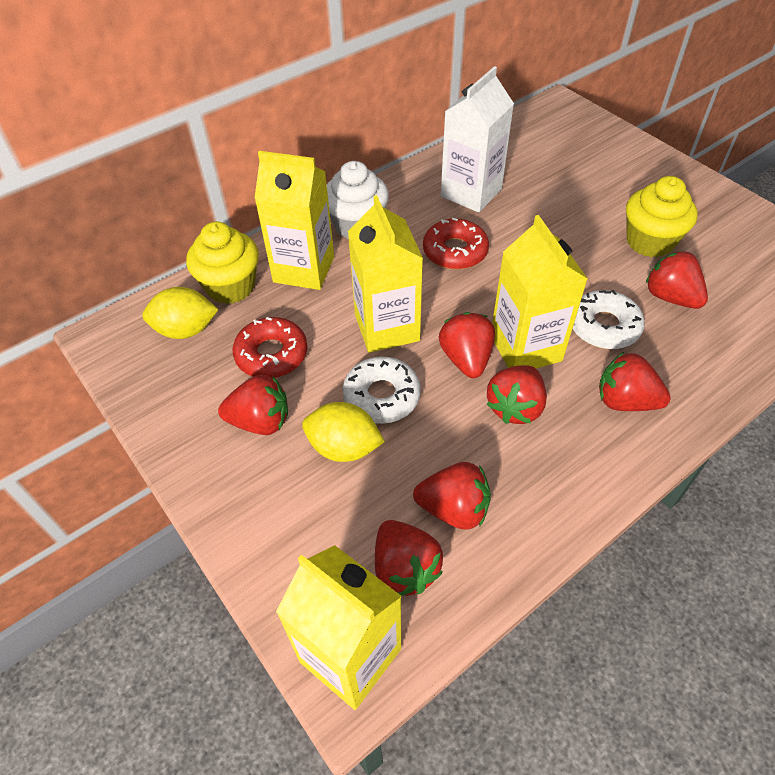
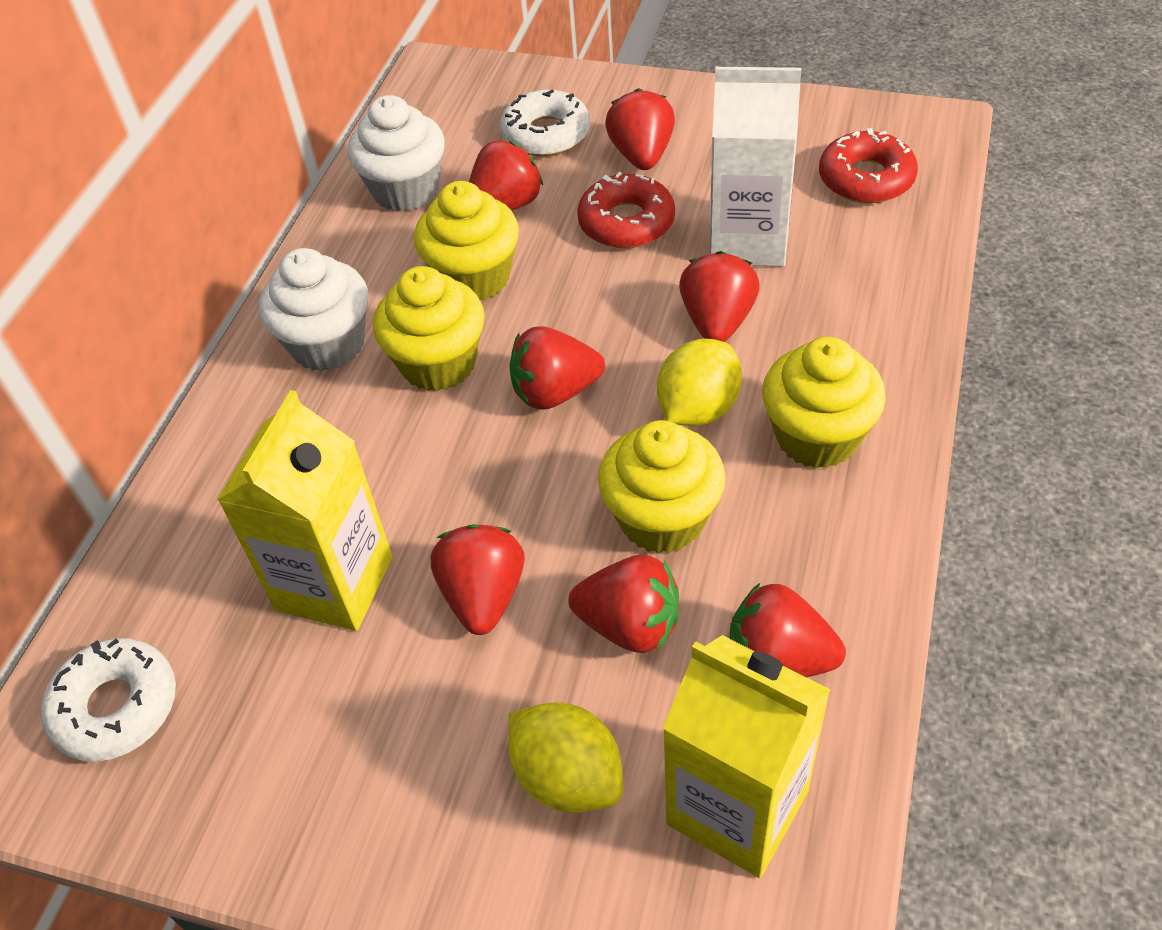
white cupcake: 1 -> 2
yellow carton: 4 -> 2
yellow cupcake: 2 -> 4

